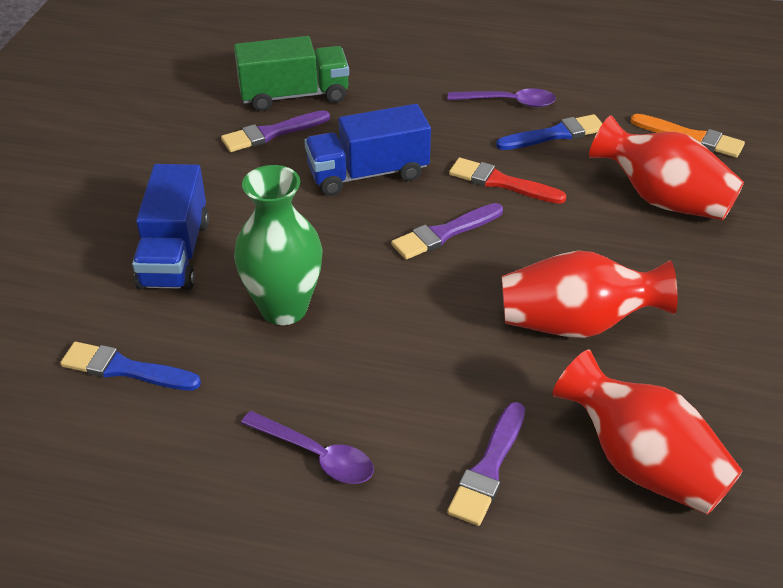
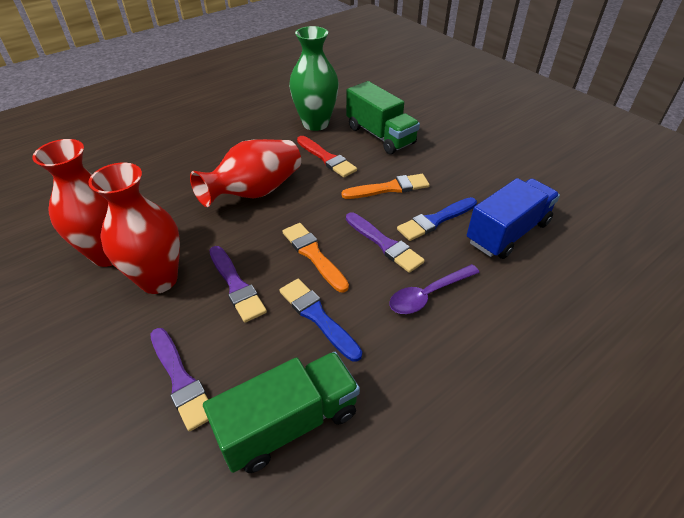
blue truck: 2 -> 1
green truck: 1 -> 2
orange brush: 1 -> 2
purple spoon: 2 -> 1

